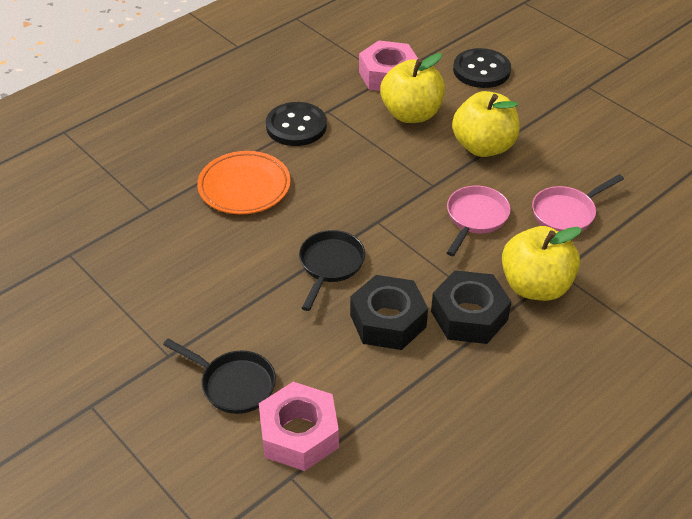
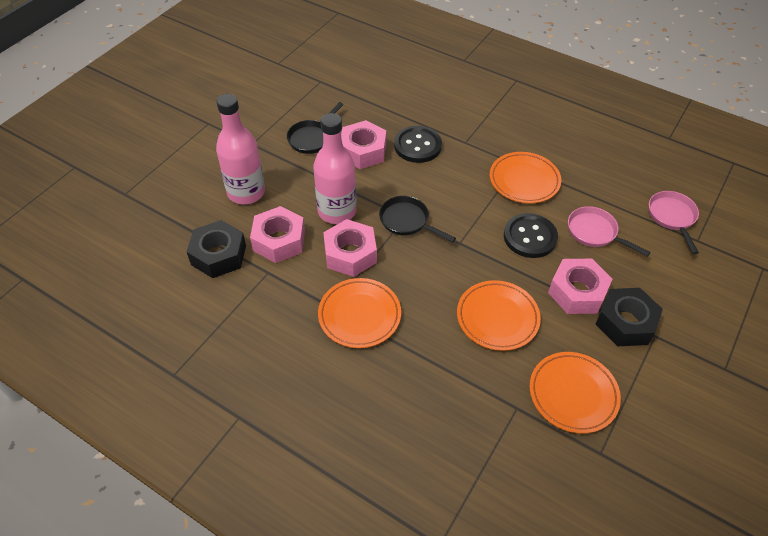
orange plate: 1 -> 4
pink bottle: 0 -> 2
pink nut: 2 -> 4
yellow apple: 3 -> 0

